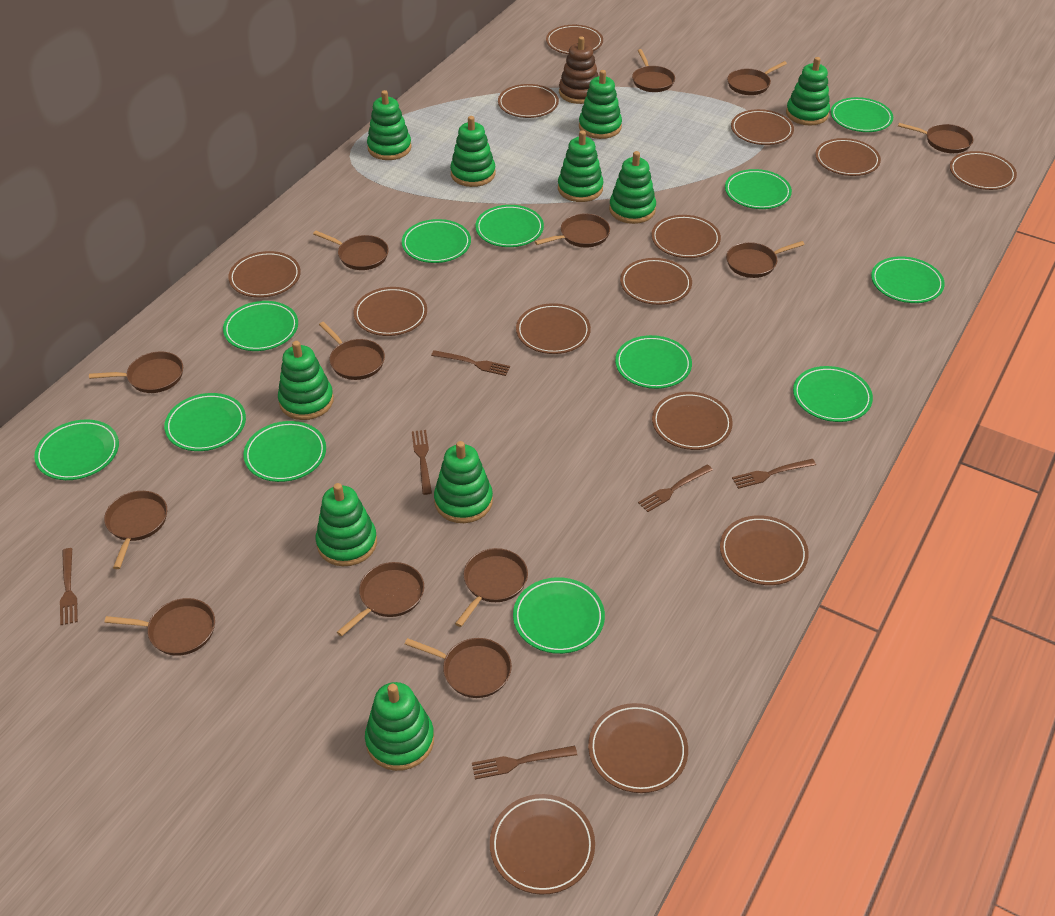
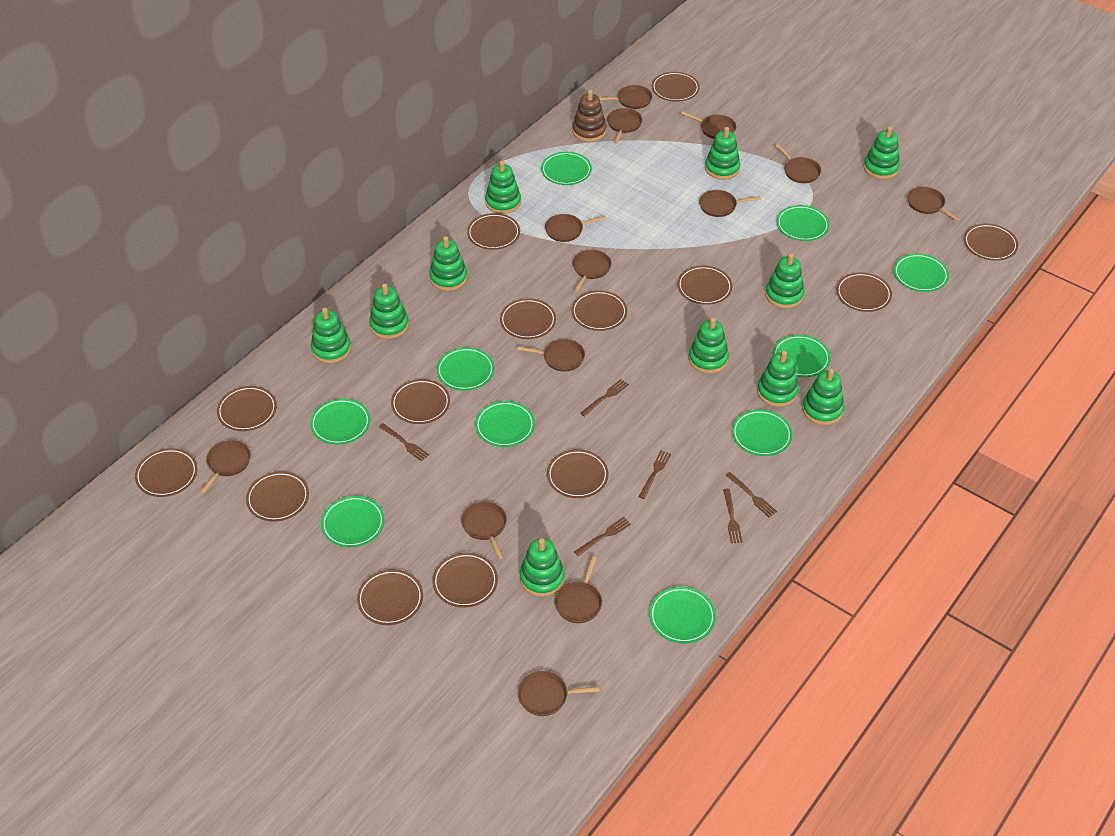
green plate: 12 -> 10
green stacking toy: 10 -> 11

